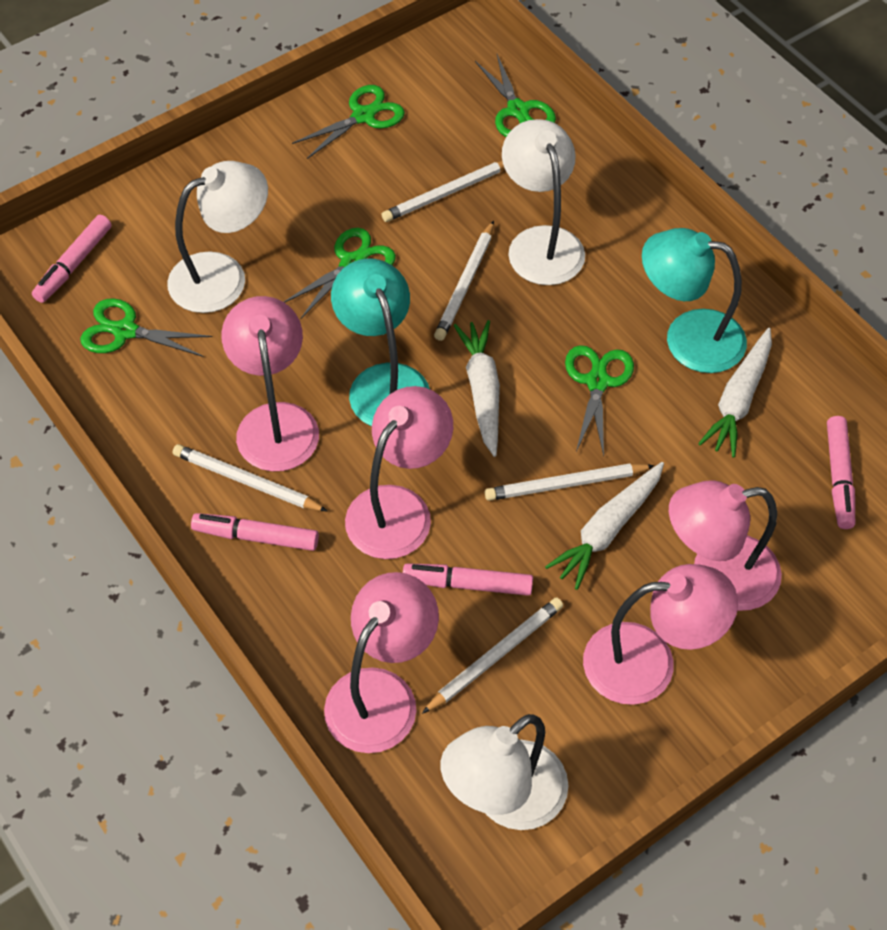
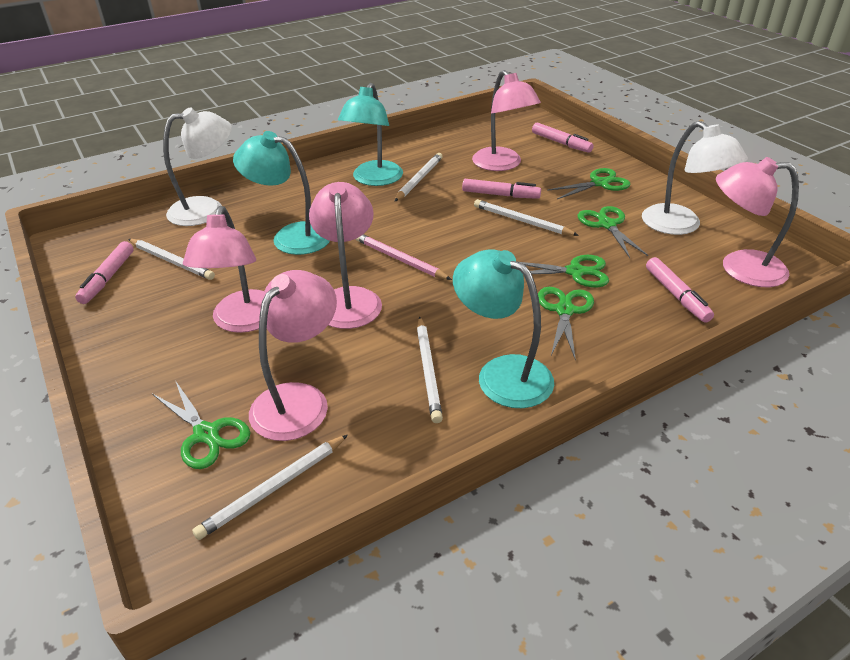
pink pencil: 0 -> 1
turquoise lamp: 2 -> 3
white carrot: 3 -> 0
white lamp: 3 -> 2

